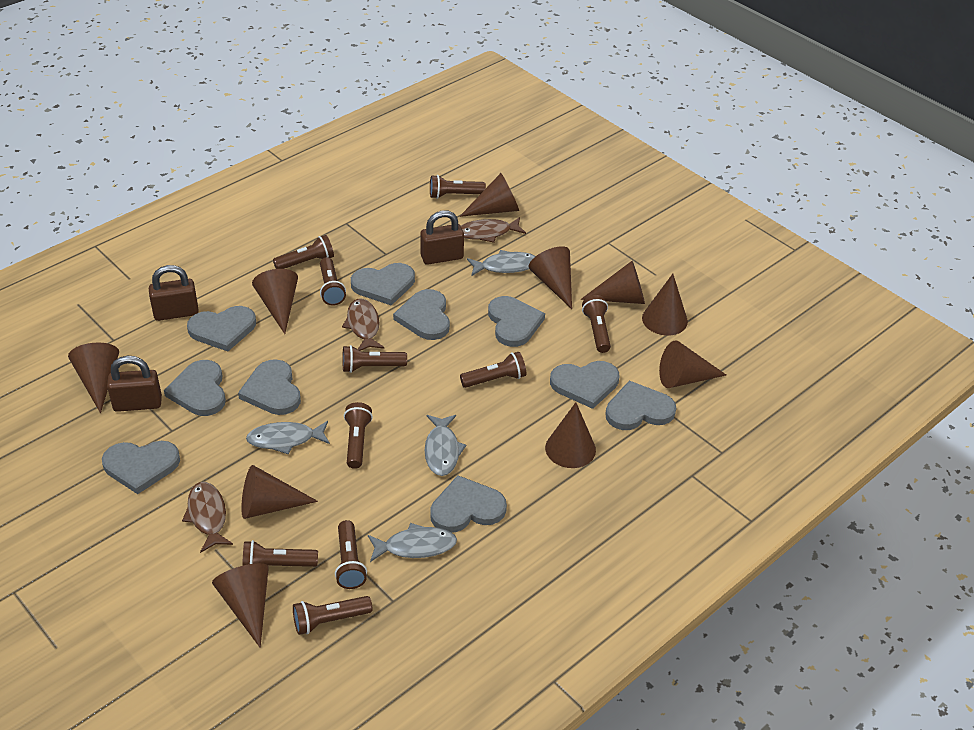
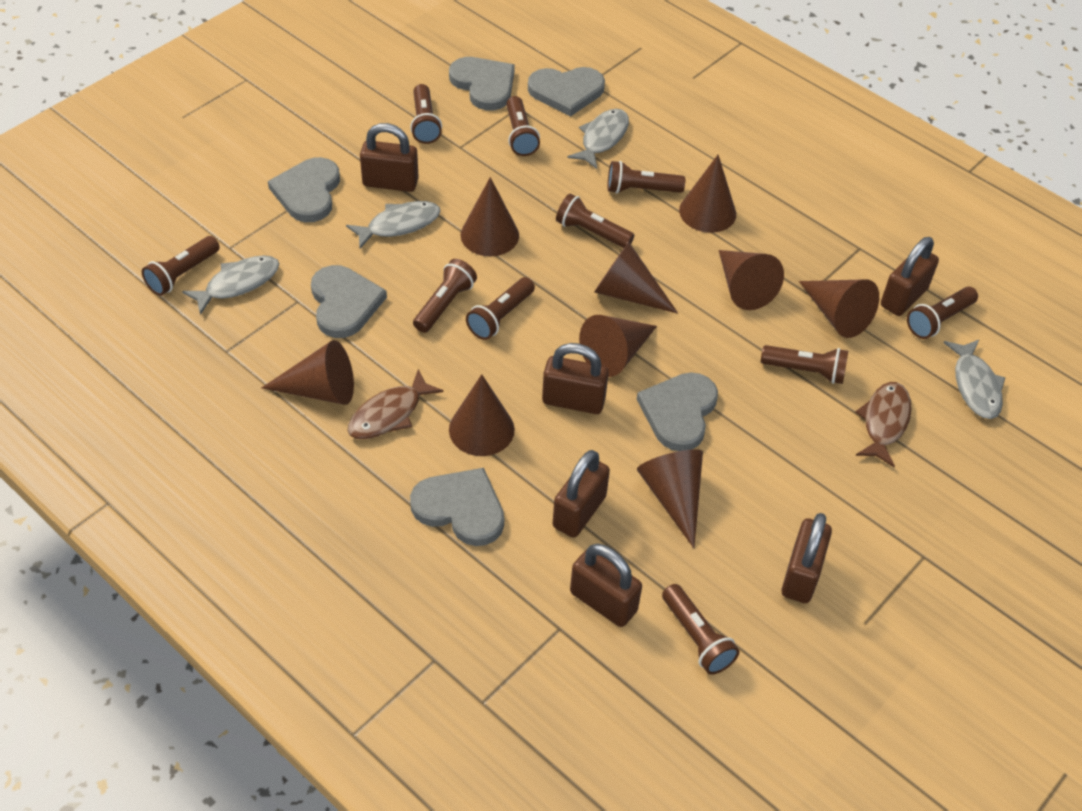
brown cone: 10 -> 9
brown fish: 3 -> 2
brown padlock: 3 -> 6
grey heart: 10 -> 6

